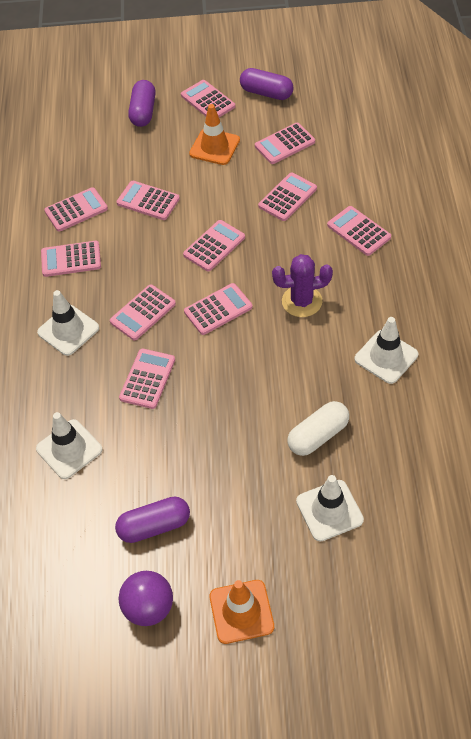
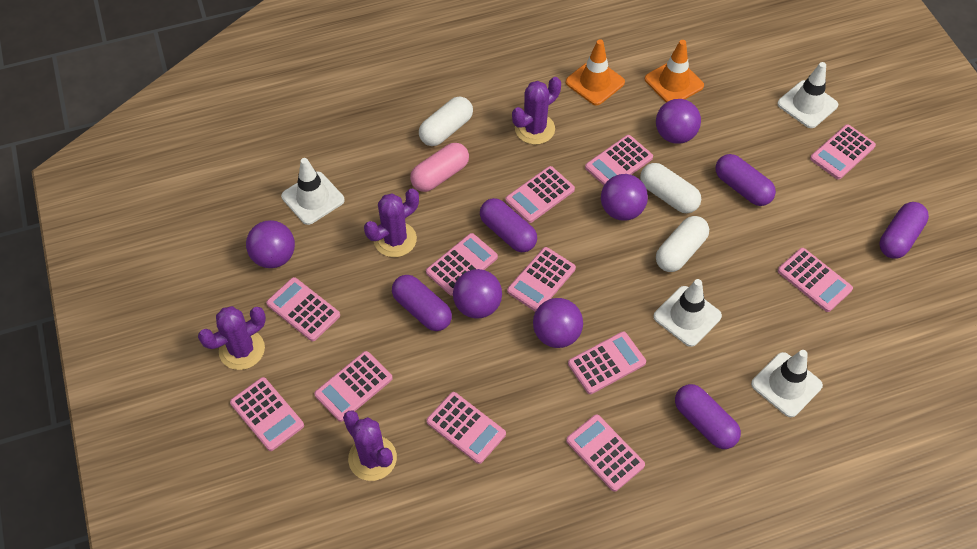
pink calculator: 11 -> 12
pink capsule: 0 -> 1
purple ball: 1 -> 5
purple cactus: 1 -> 4
purple capsule: 3 -> 5
white capsule: 1 -> 3

